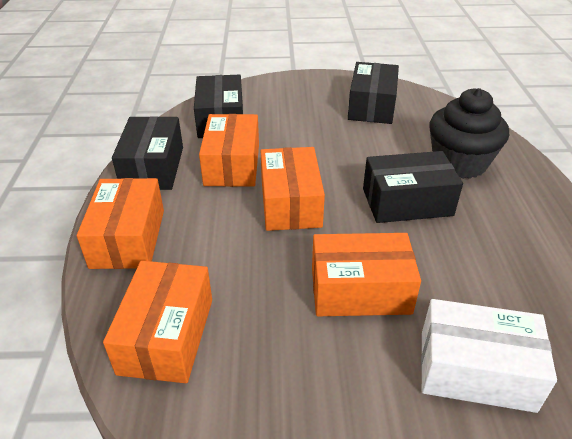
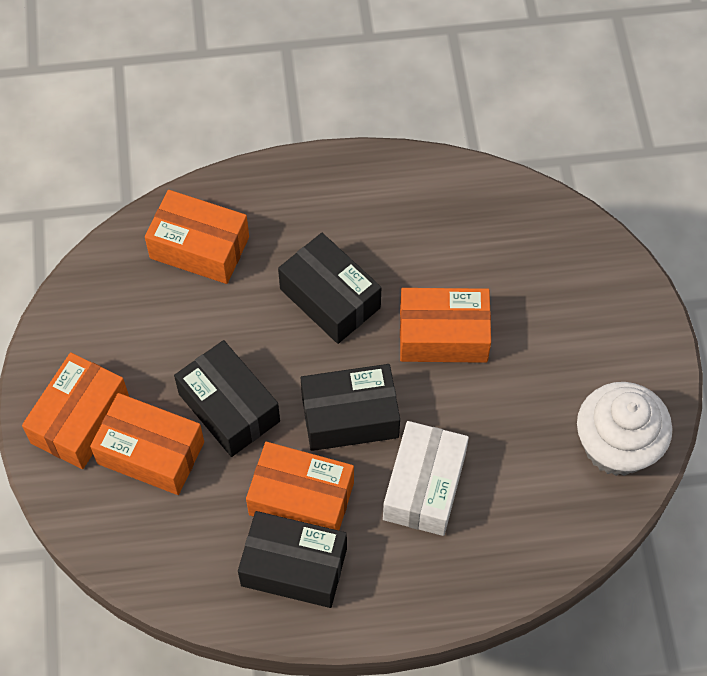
black cupcake: 1 -> 0
white cupcake: 0 -> 1

